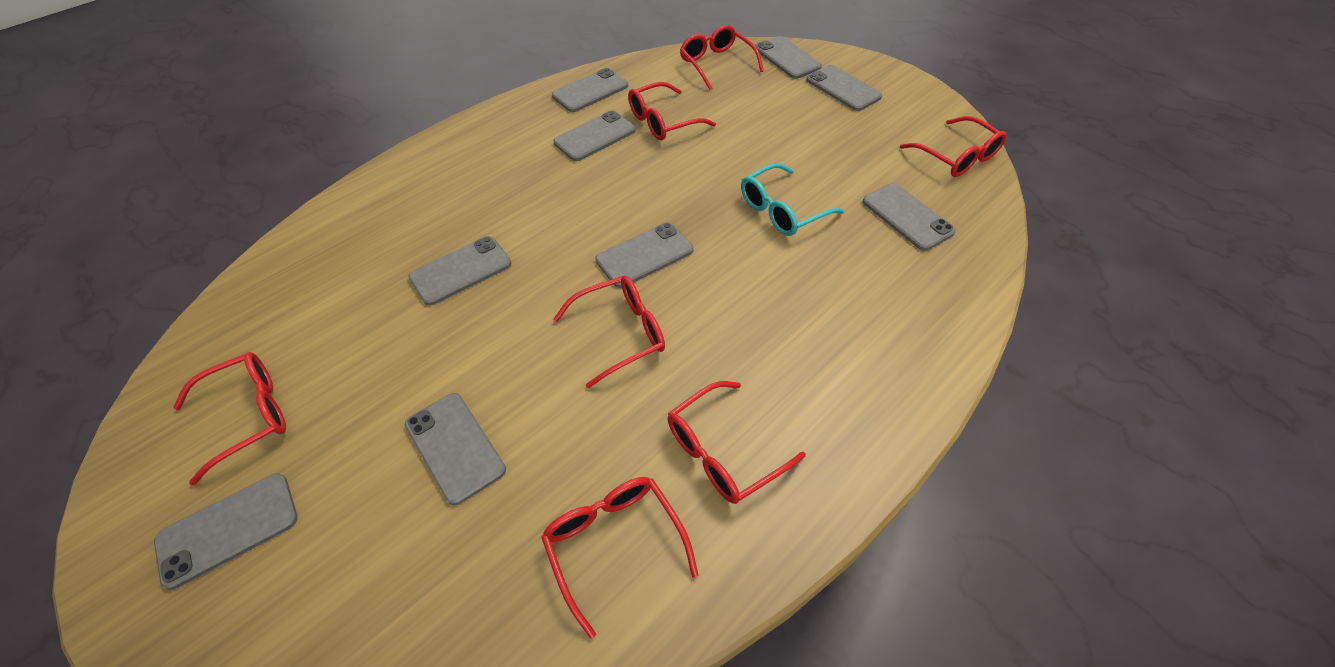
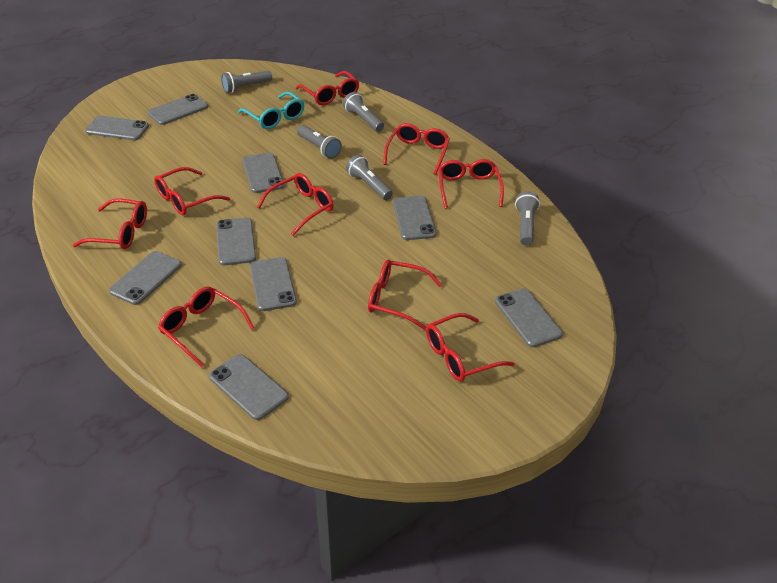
grey flashlight: 0 -> 5
red glasses: 7 -> 9

